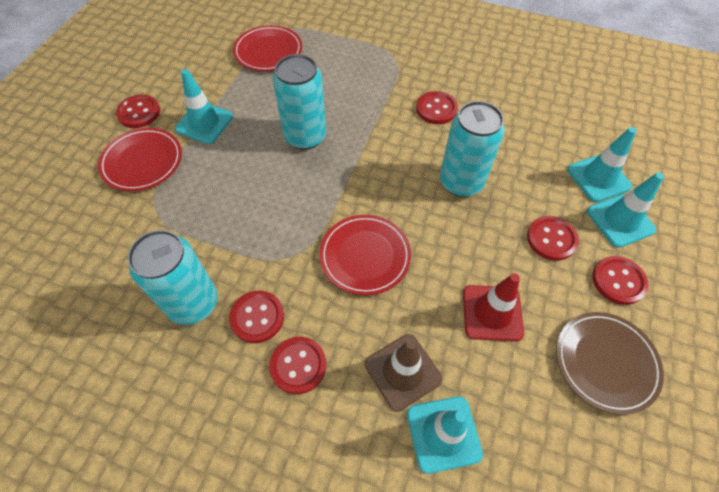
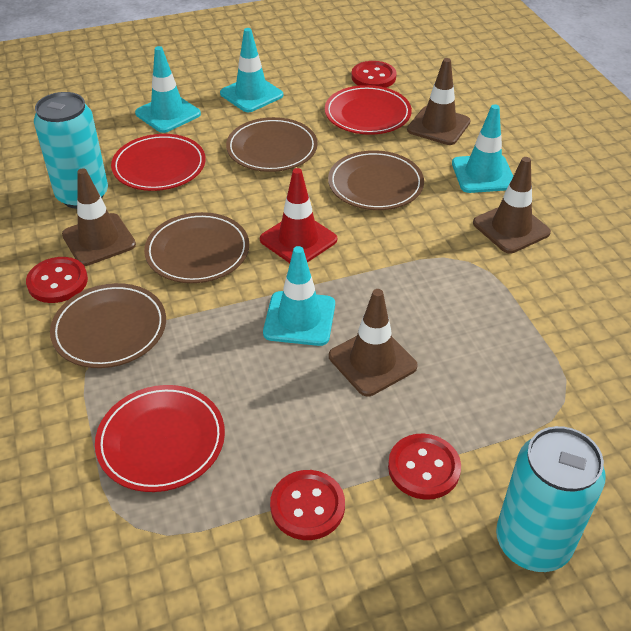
brown plate: 1 -> 4
brown traffic cone: 1 -> 4
red button: 6 -> 4
turquoise can: 3 -> 2

